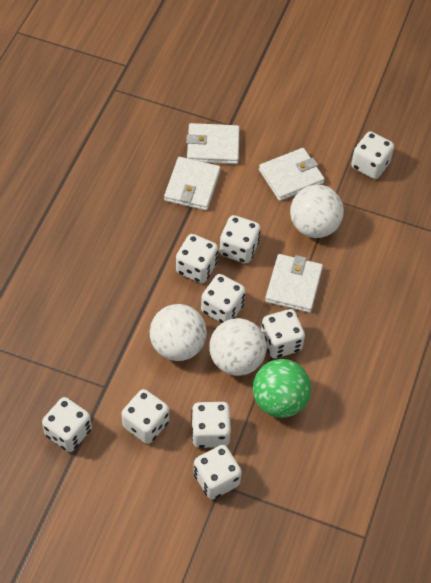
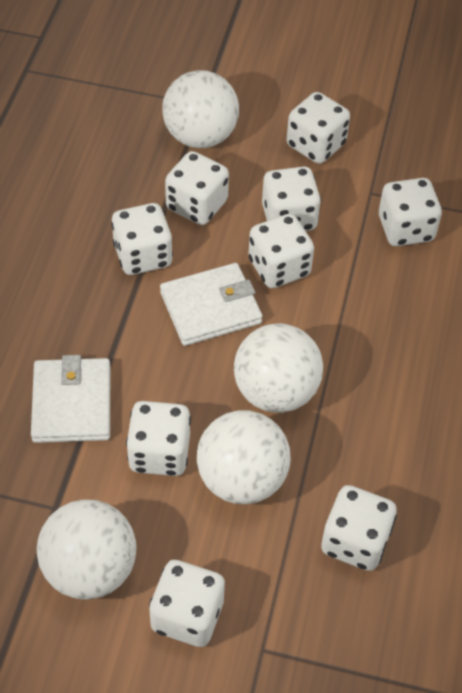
green ball: 1 -> 0
white ball: 3 -> 4
white wallet: 4 -> 2

